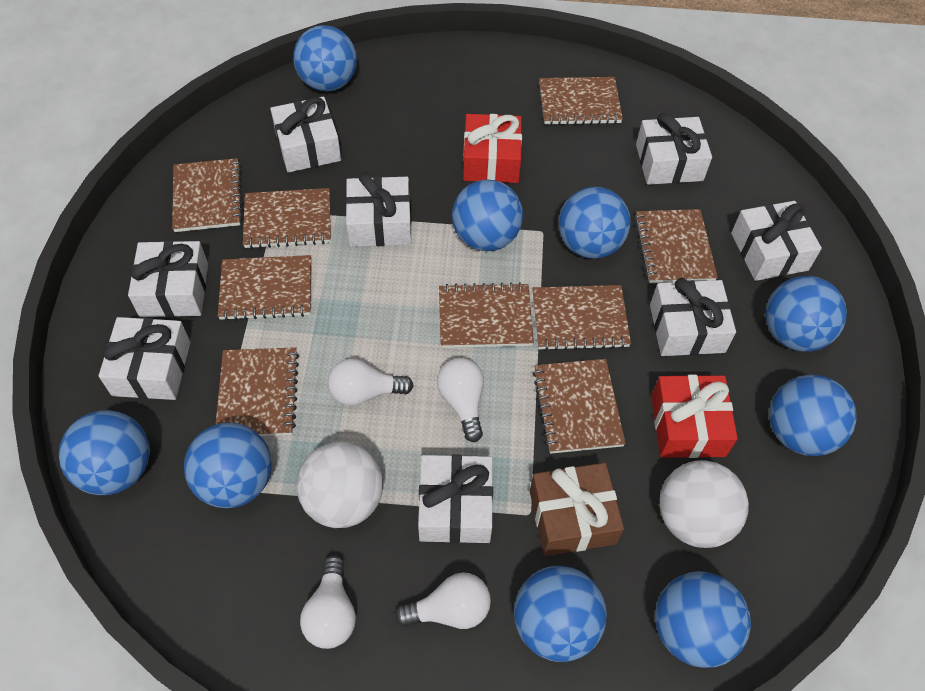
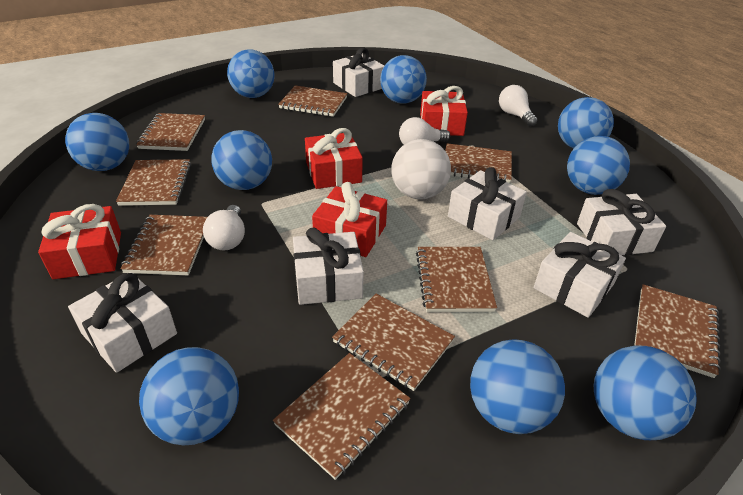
brown gift: 1 -> 0
red gift: 2 -> 4
white ball: 2 -> 1
white gift: 8 -> 6
white light bulb: 4 -> 3

